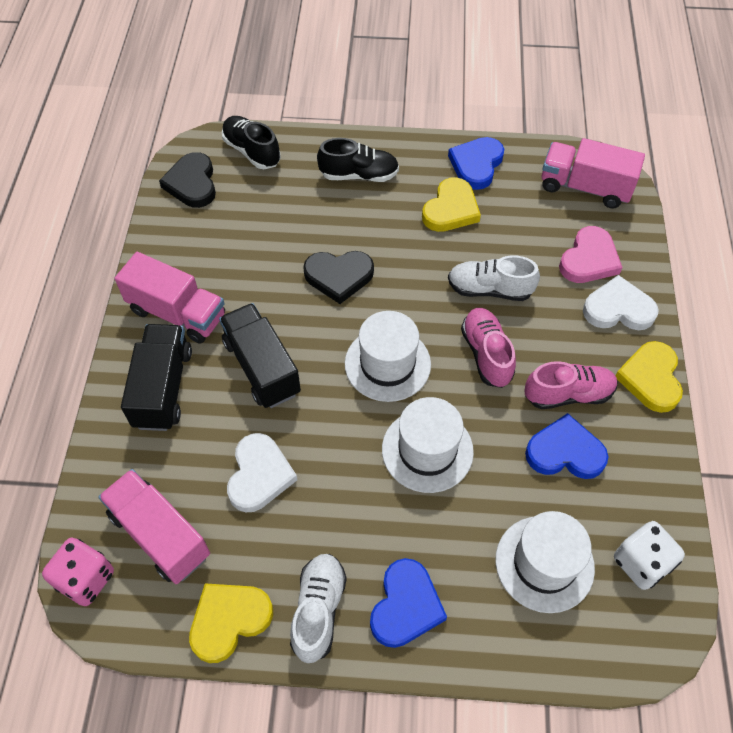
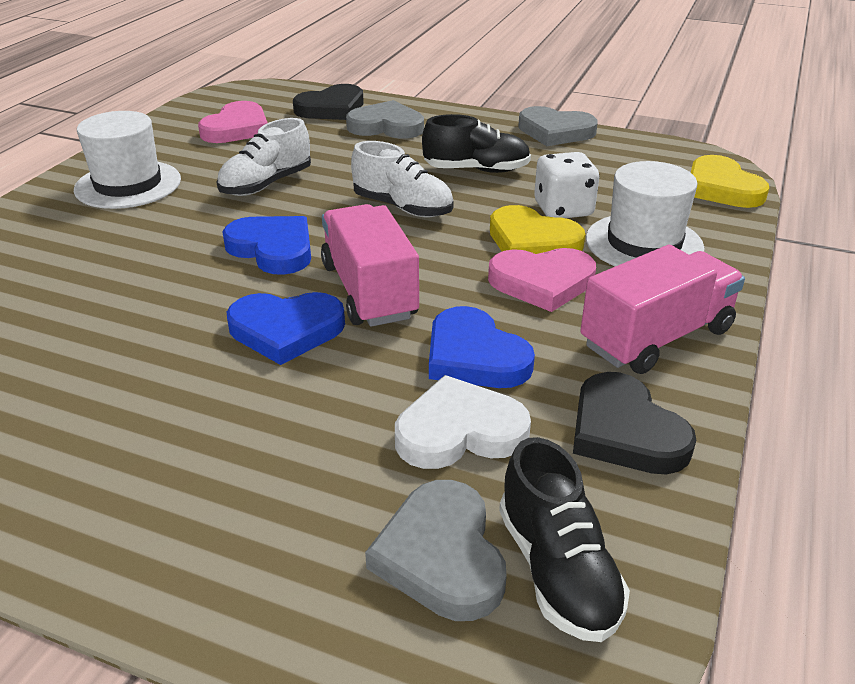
black truck: 2 -> 0
grey heart: 0 -> 3
pink dice: 1 -> 0
pink heart: 1 -> 2
pink shoe: 2 -> 0
pink truck: 3 -> 2
white hat: 3 -> 2
white heart: 2 -> 1
yellow heart: 3 -> 2

